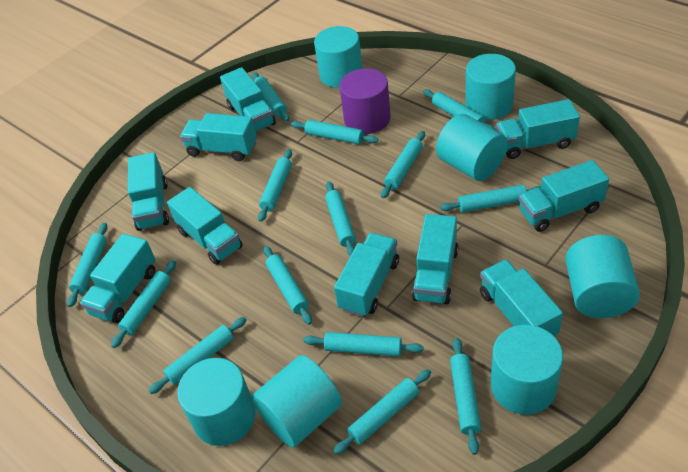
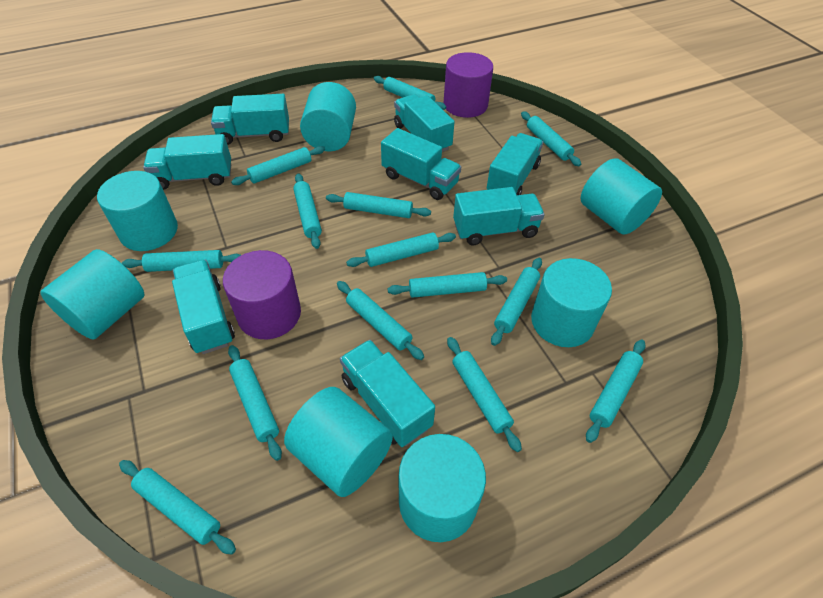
purple cylinder: 1 -> 2
turquoise truck: 10 -> 8

